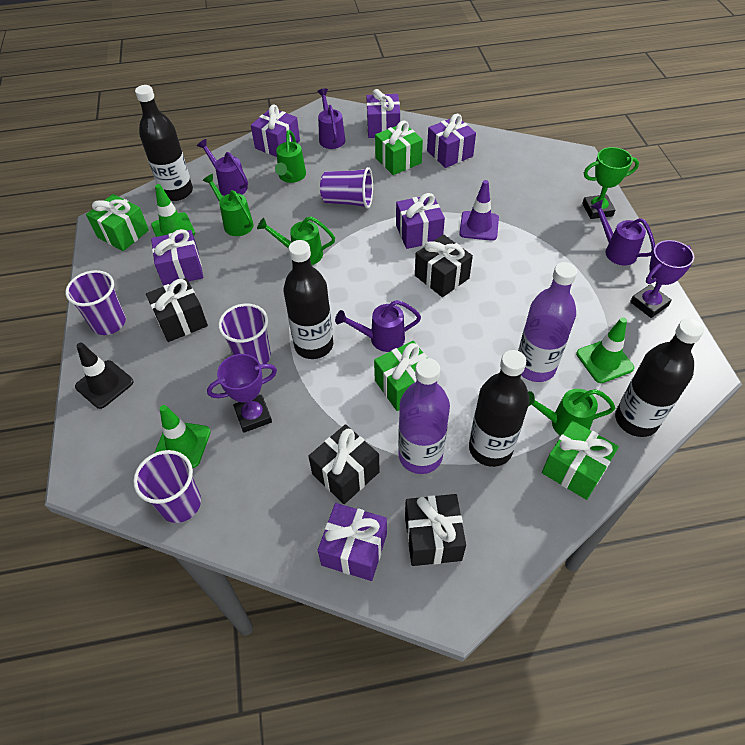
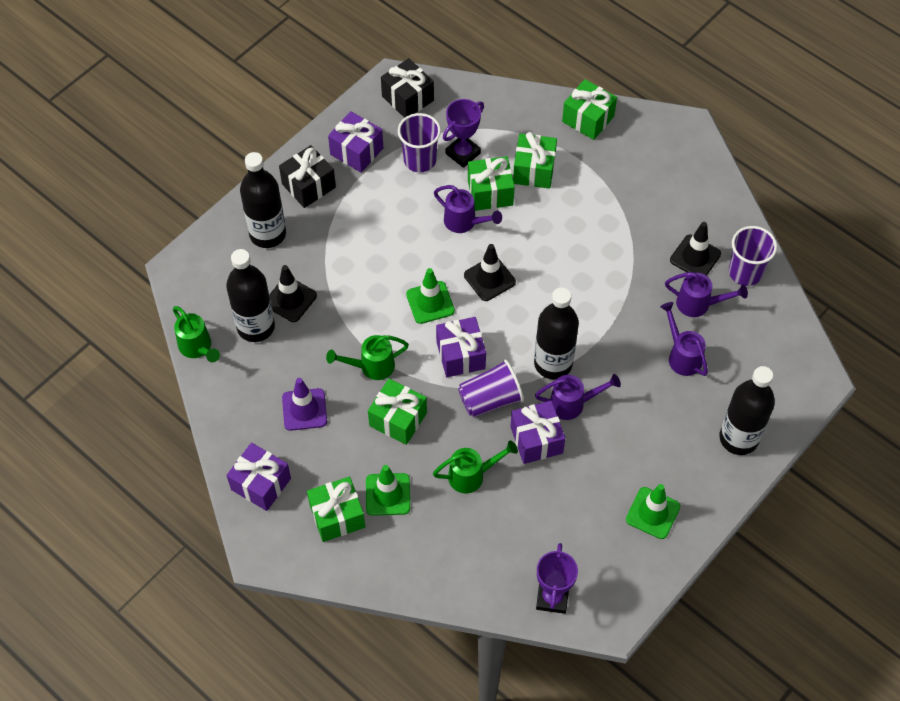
black gift: 4 -> 2
black traffic cone: 1 -> 3
green gift: 4 -> 5
green trophy: 1 -> 0
green watering can: 4 -> 3
purple bottle: 2 -> 0
purple cup: 4 -> 3
purple gift: 6 -> 4

